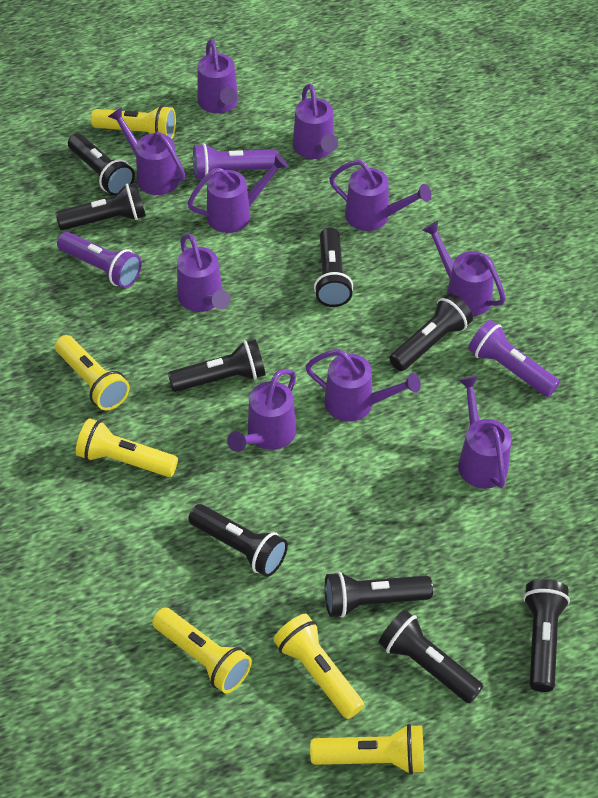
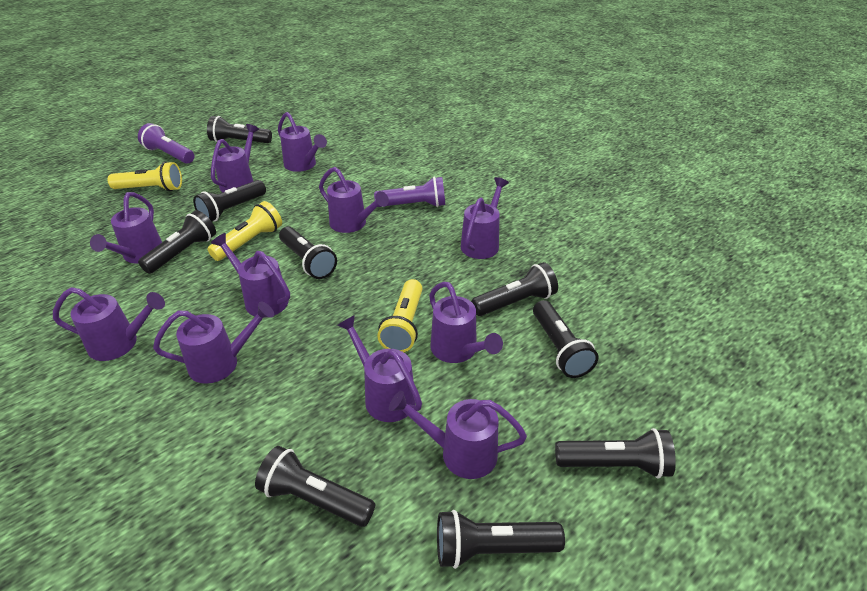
purple flashlight: 3 -> 2
purple watering can: 10 -> 11
yellow flashlight: 6 -> 3

